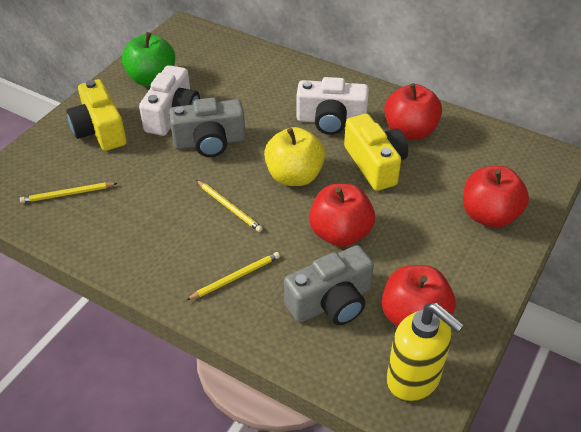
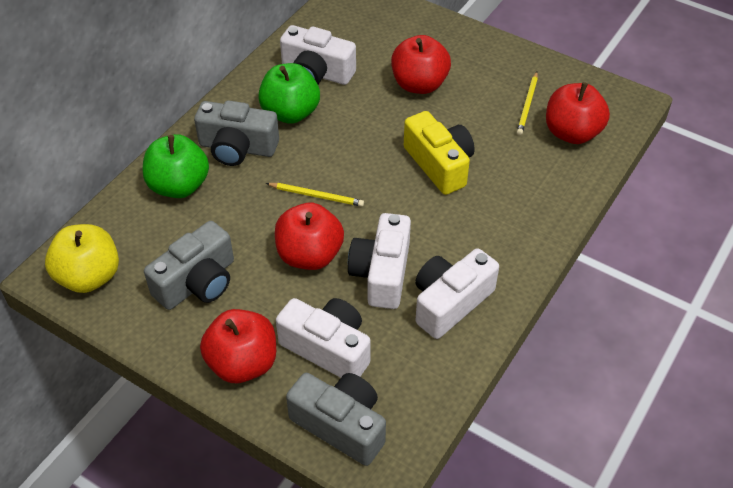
green apple: 1 -> 2
grey camera: 2 -> 3
white camera: 2 -> 4
yellow camera: 2 -> 1
yellow pencil: 3 -> 2
yellow soap dispenser: 1 -> 0

